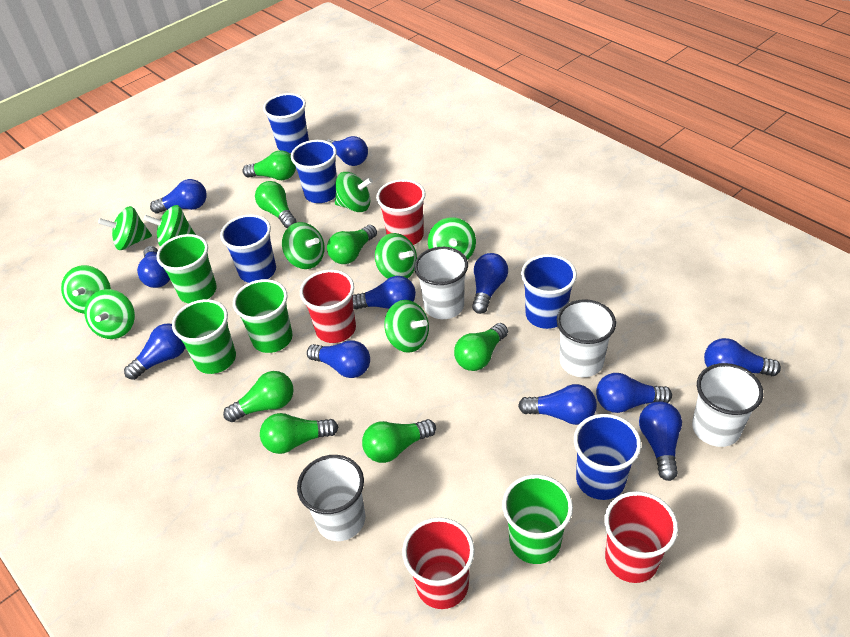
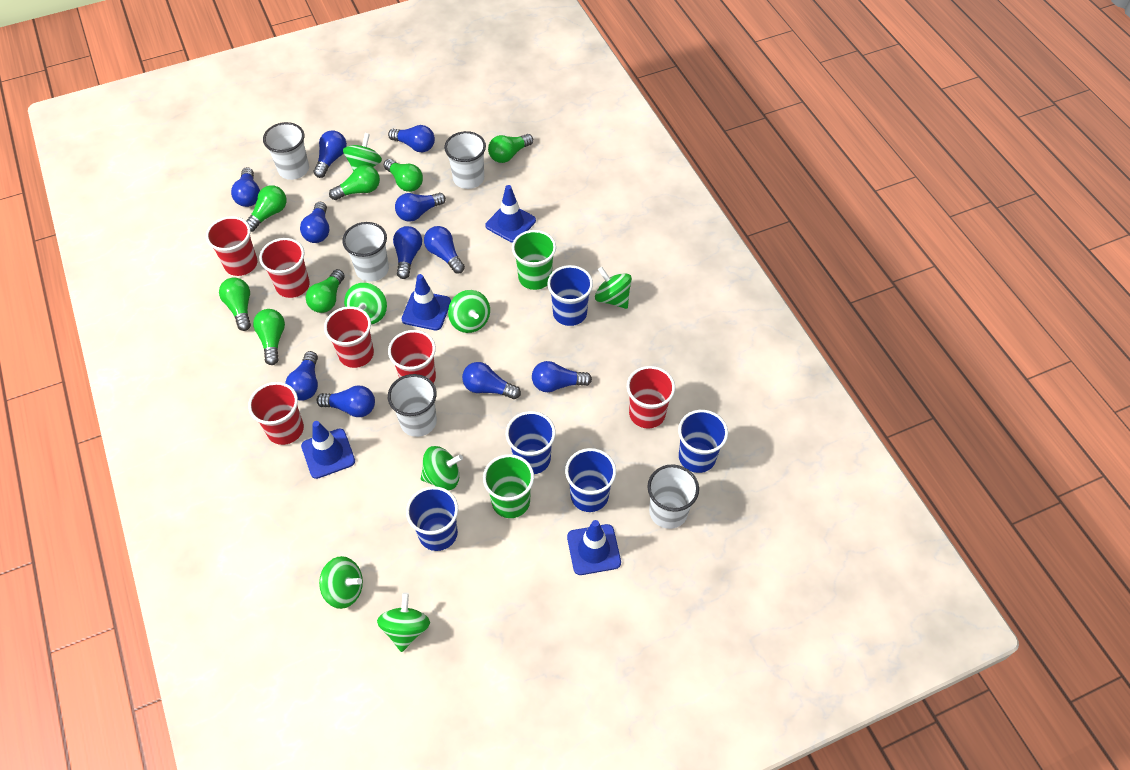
blue traffic cone: 0 -> 4
green cup: 4 -> 2
green spinning top: 9 -> 7
red cup: 4 -> 6
white cup: 4 -> 5

